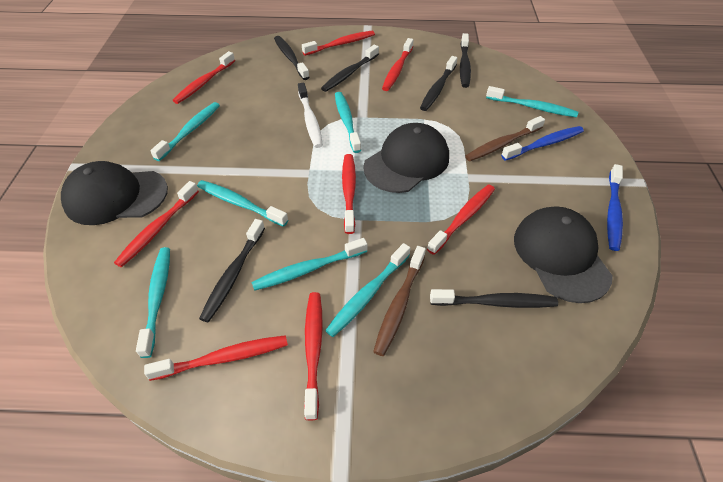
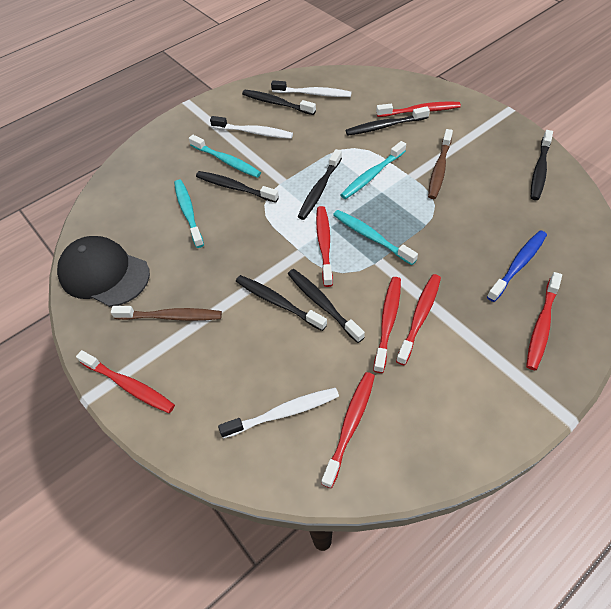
black cap: 3 -> 1
black toothbrush: 6 -> 7
blue toothbrush: 2 -> 1
red toothbrush: 8 -> 7
turquoise toothbrush: 7 -> 4
white toothbrush: 1 -> 3

